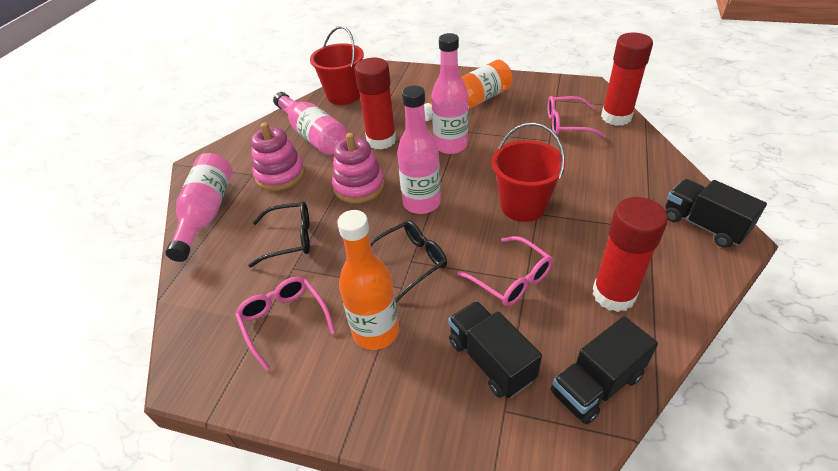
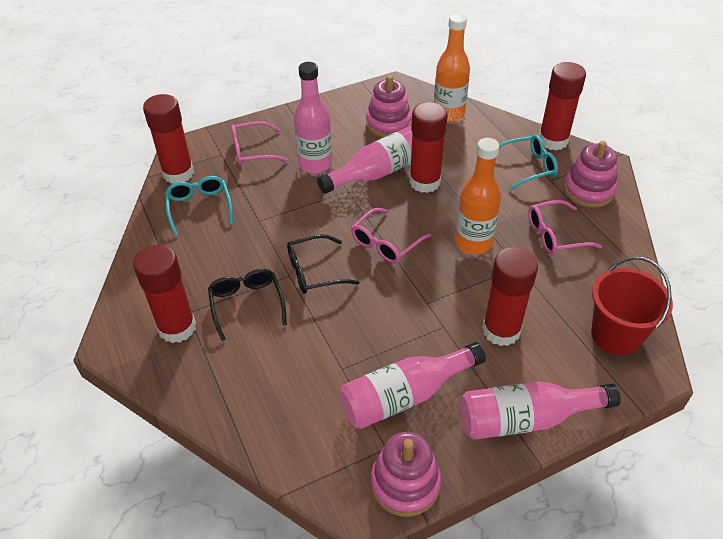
black truck: 3 -> 0
pink stacking toy: 2 -> 3
red bucket: 2 -> 1
red glue stick: 3 -> 5
turquoise glasses: 0 -> 2

